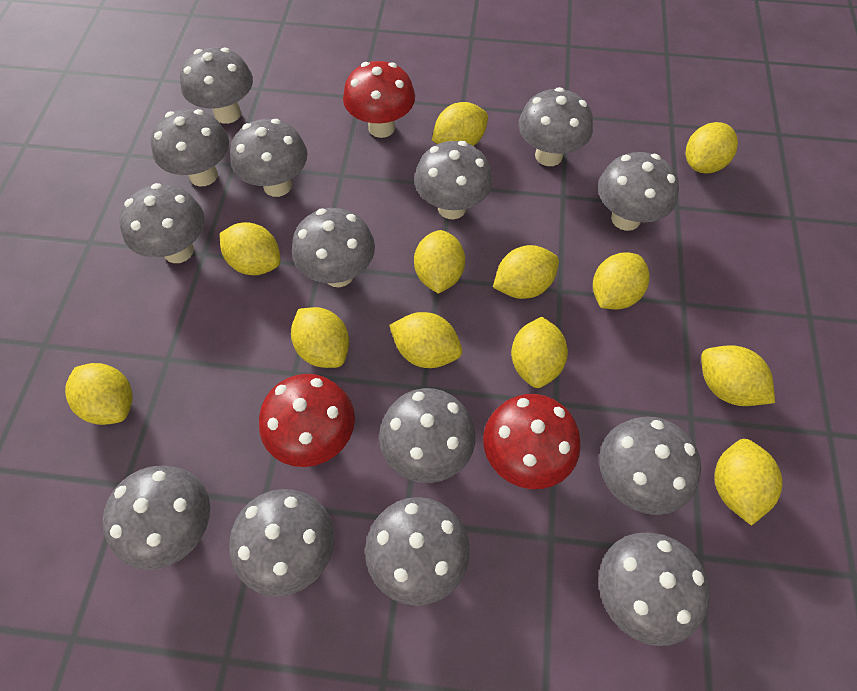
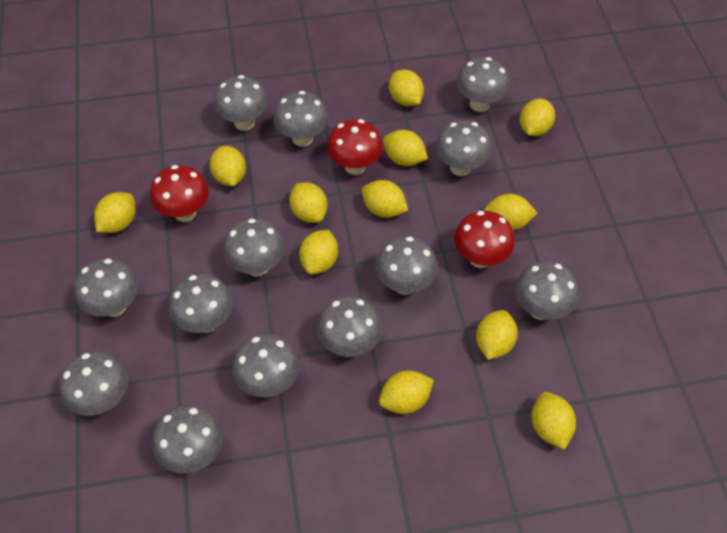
grey mushroom: 14 -> 13

